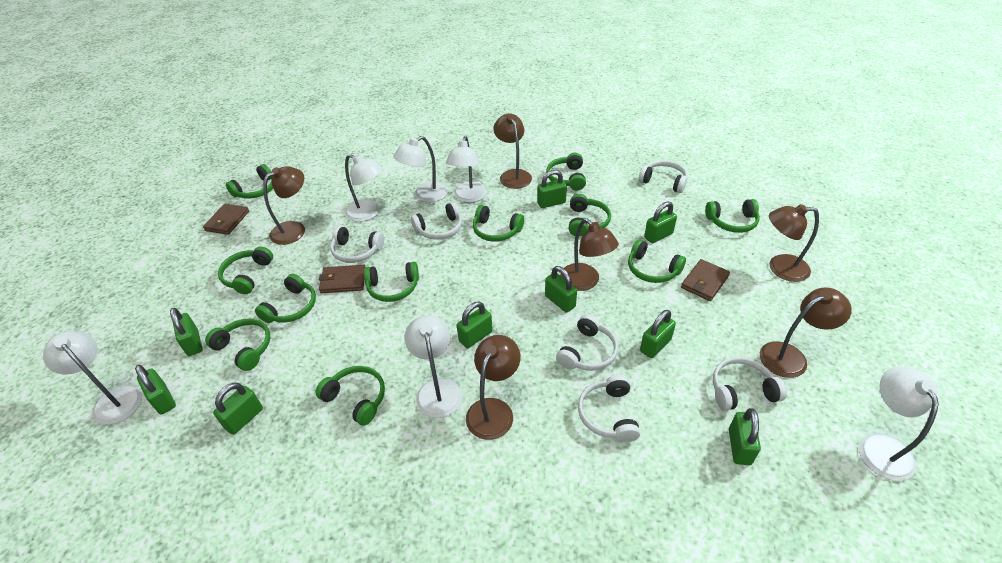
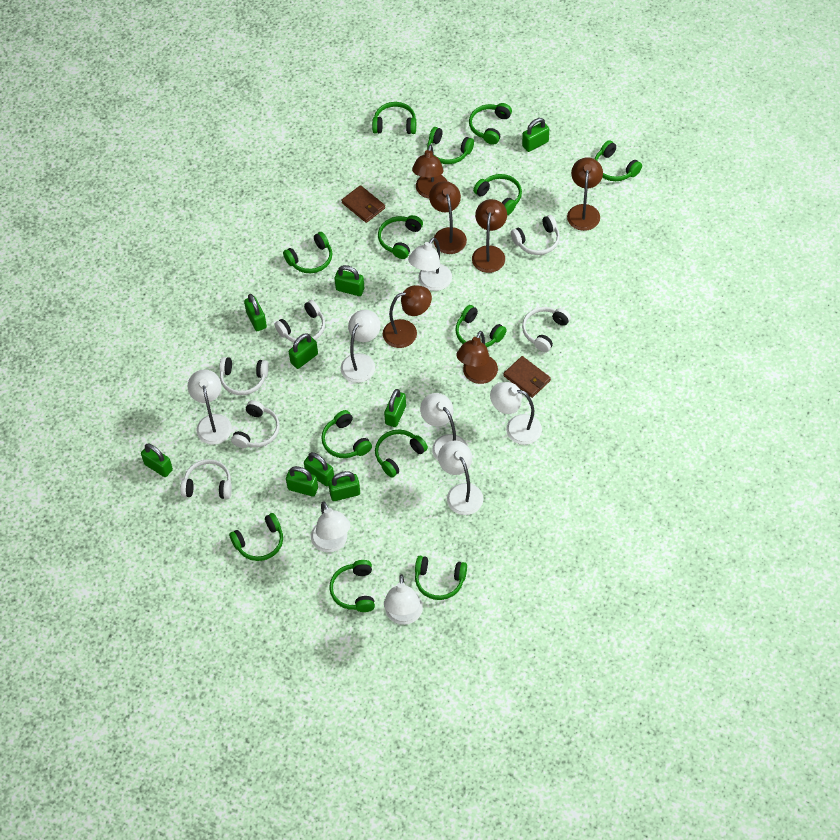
brown wallet: 3 -> 2
green headphones: 11 -> 13
white lamp: 6 -> 8

